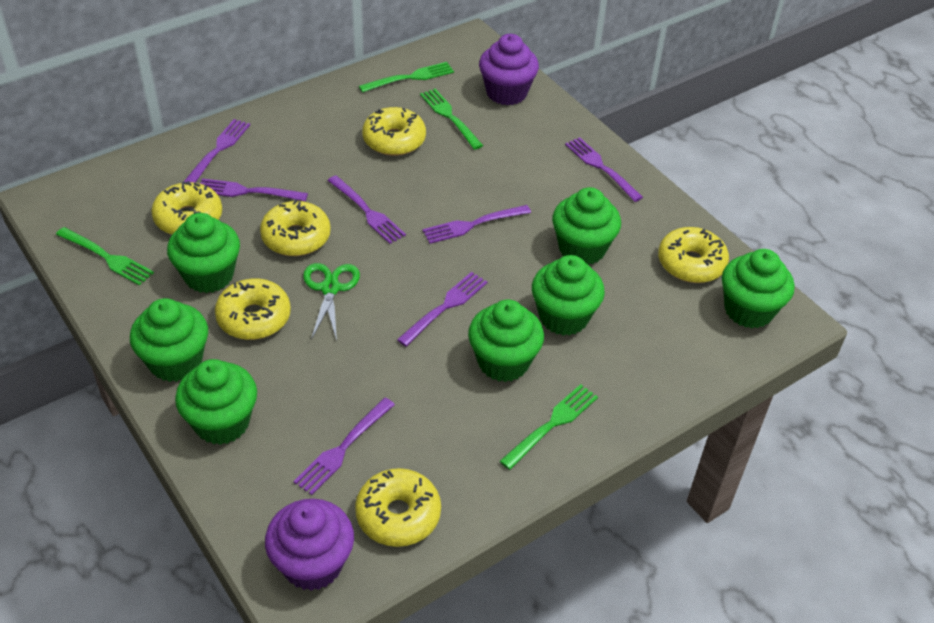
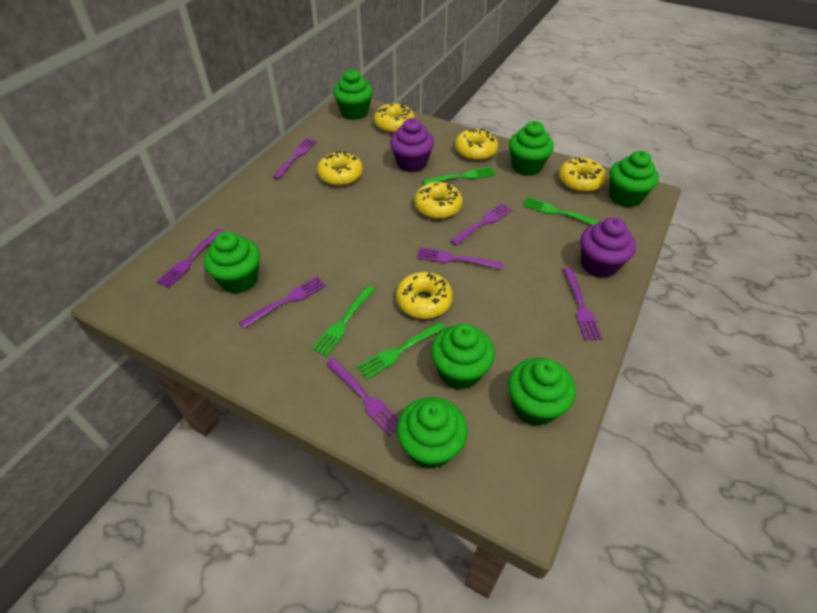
green scissors: 1 -> 0

